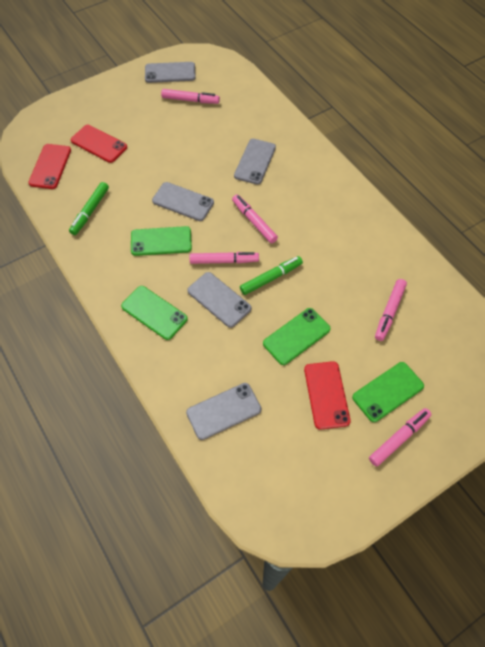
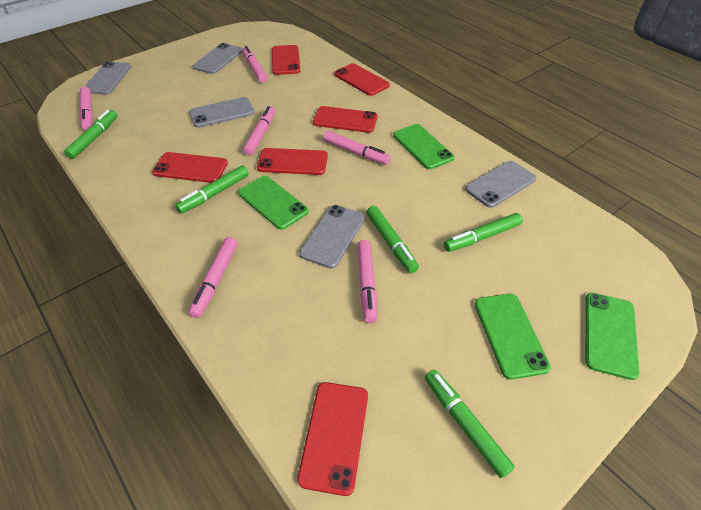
green marker: 2 -> 5
pink marker: 5 -> 6
red phone: 3 -> 6

